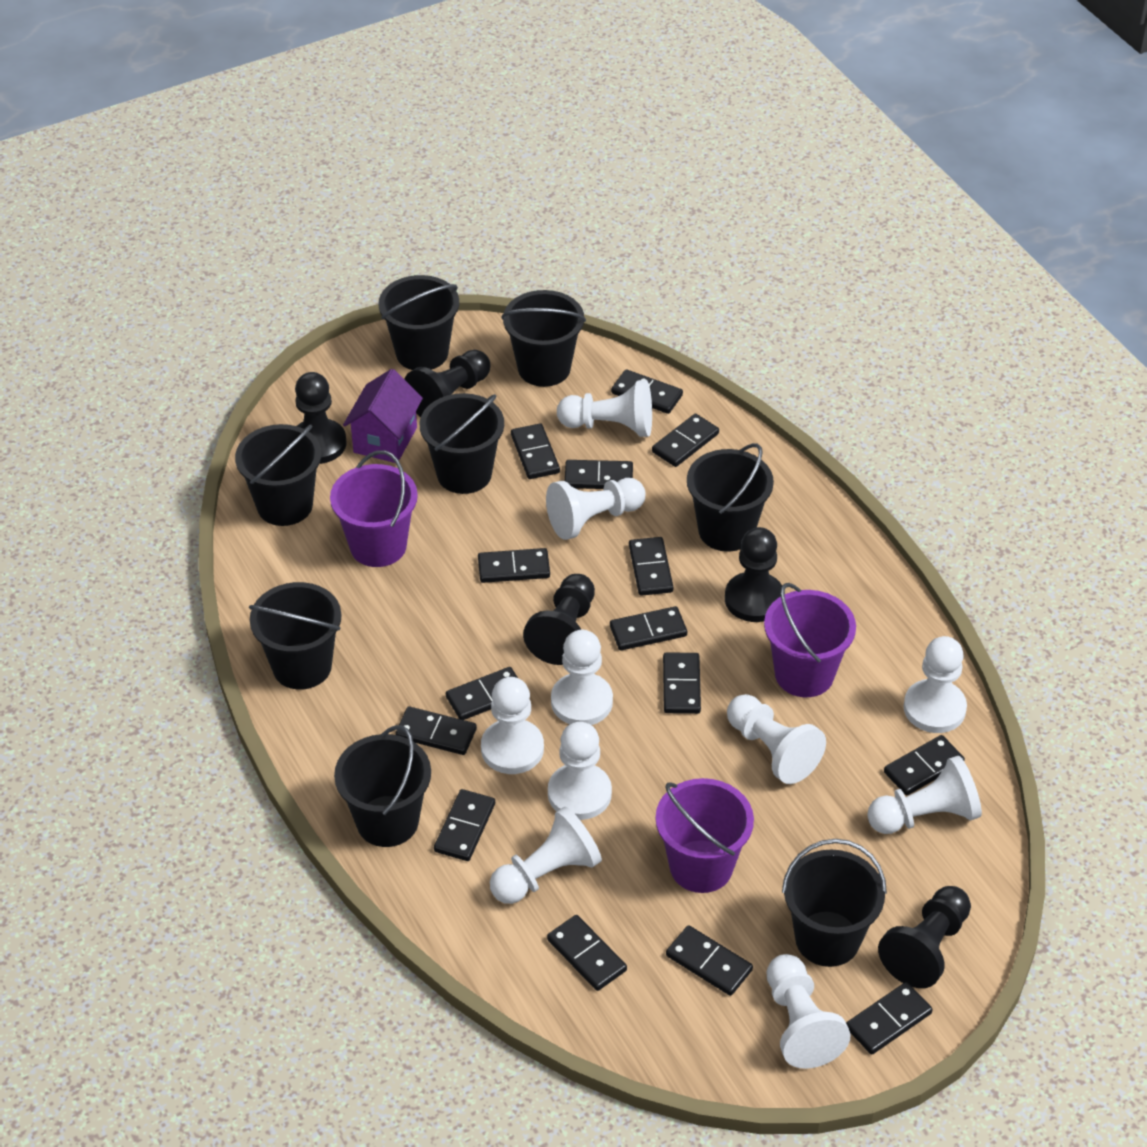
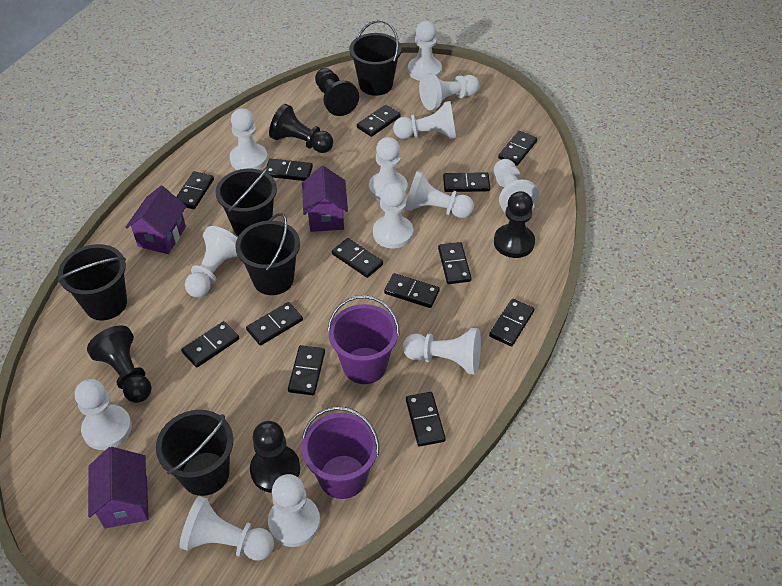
black bucket: 8 -> 5
black domino: 15 -> 13
purple bucket: 3 -> 2
purple house: 1 -> 3
white pawn: 10 -> 13

